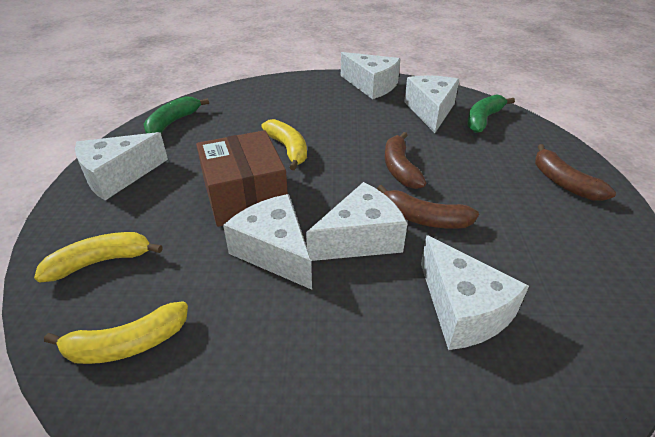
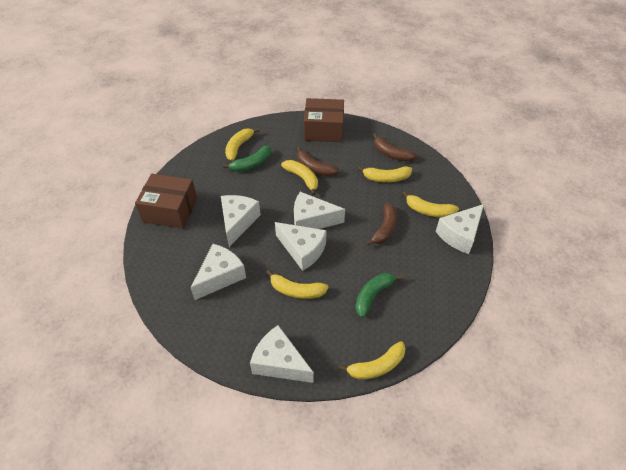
brown box: 1 -> 2
yellow banana: 3 -> 6

